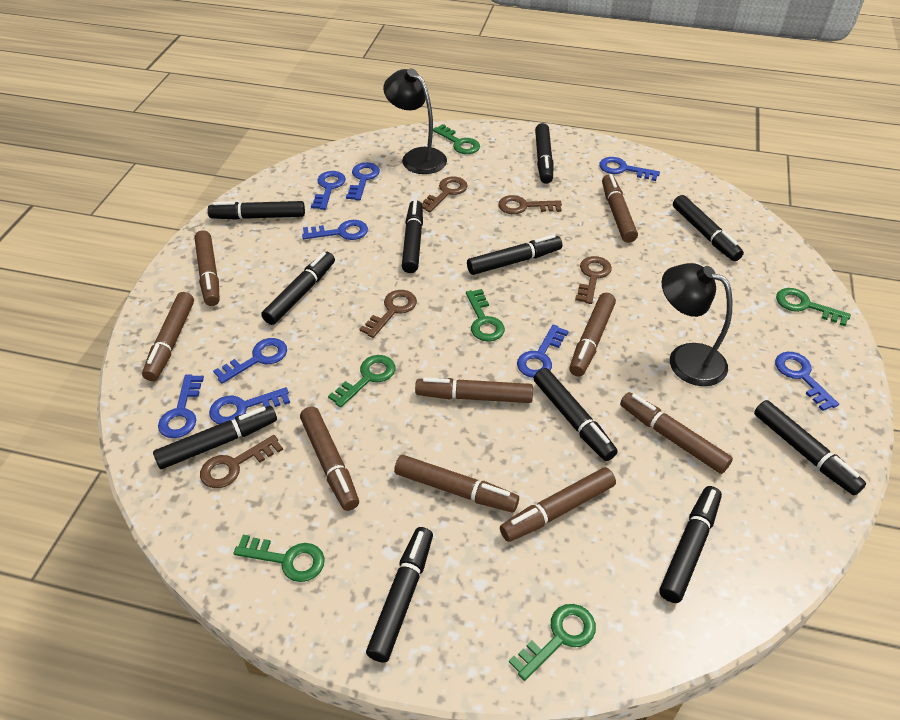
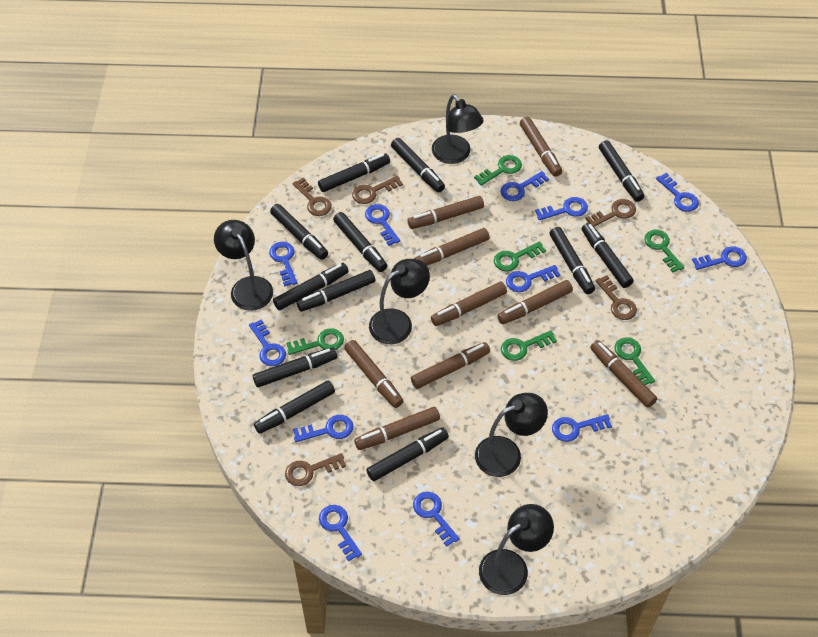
black lamp: 2 -> 5
black marker: 11 -> 12
blue key: 9 -> 12

